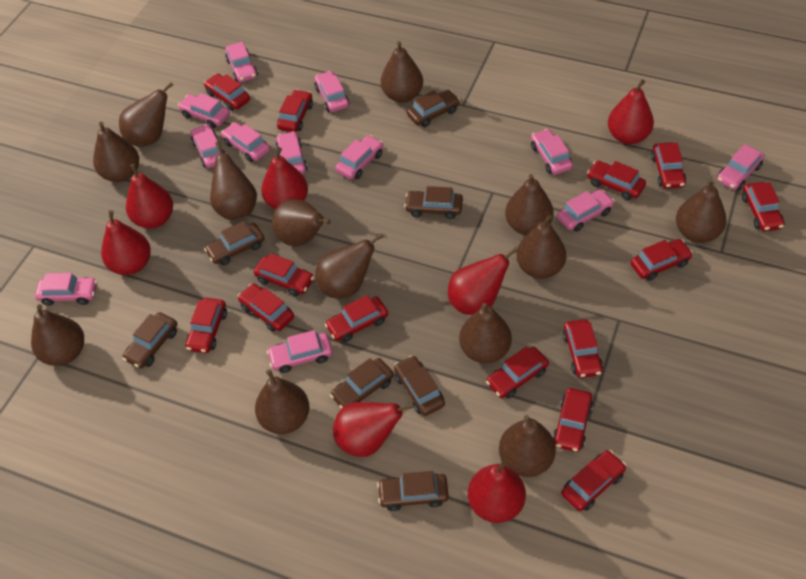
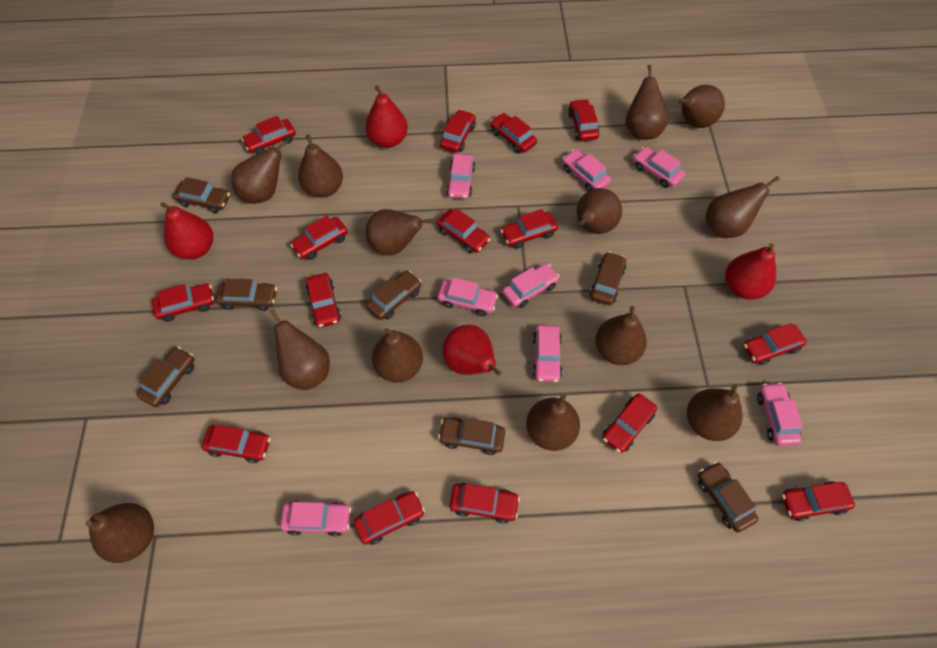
pink car: 12 -> 8
red car: 14 -> 15
red pear: 7 -> 4

